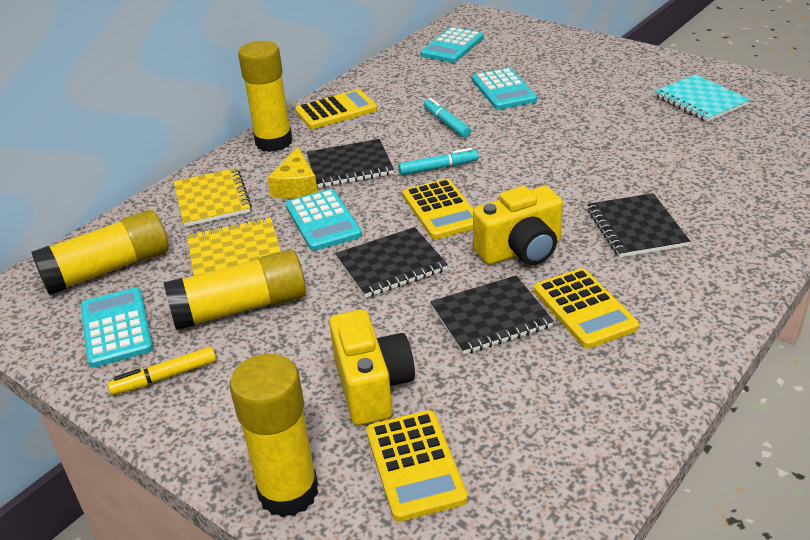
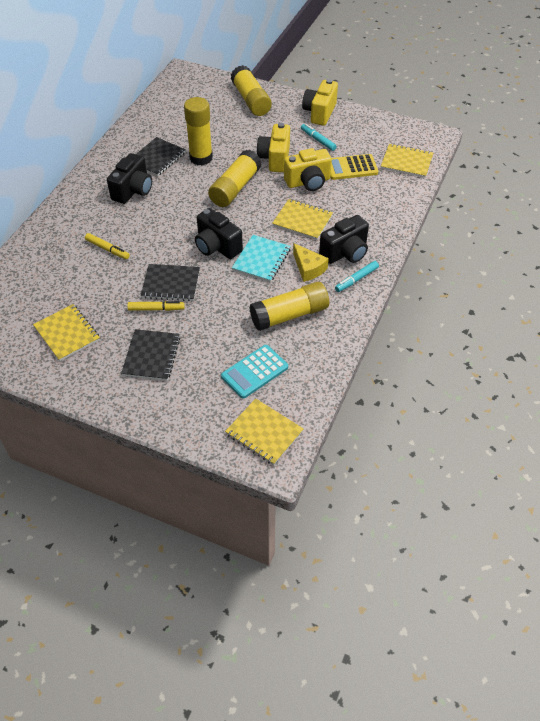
black camera: 0 -> 3
black notebook: 4 -> 3
turquoise calculator: 4 -> 1
yellow calculator: 4 -> 1
yellow camera: 2 -> 3
yellow marker: 1 -> 2
yellow notebook: 2 -> 4

